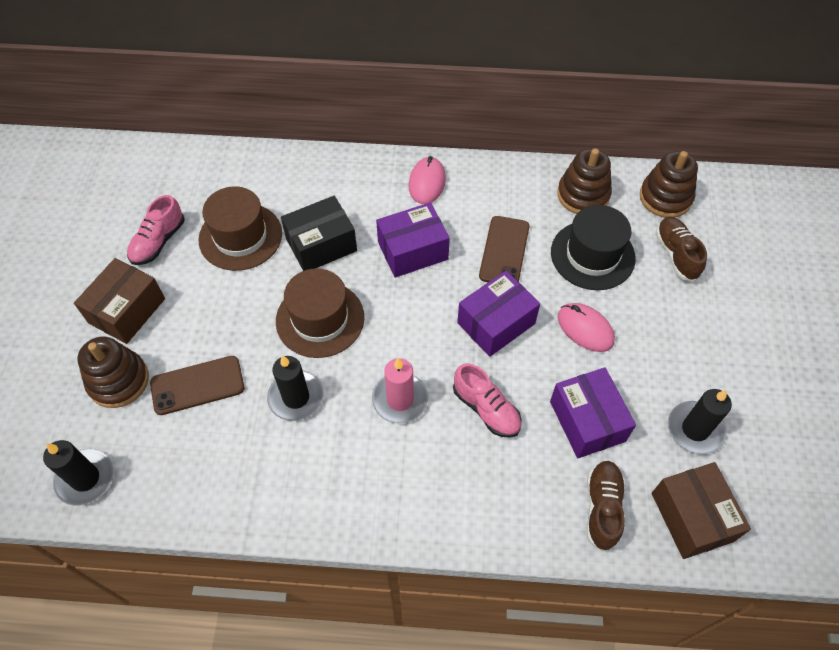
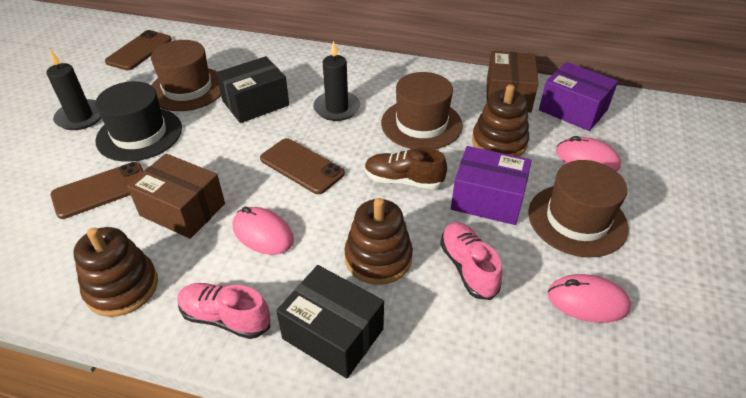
black box: 1 -> 2
black candle: 3 -> 2
brown hat: 2 -> 3
brown phone: 2 -> 3
brown shoe: 2 -> 1
pink candle: 1 -> 0
pink mouse: 2 -> 3
purple box: 3 -> 2

